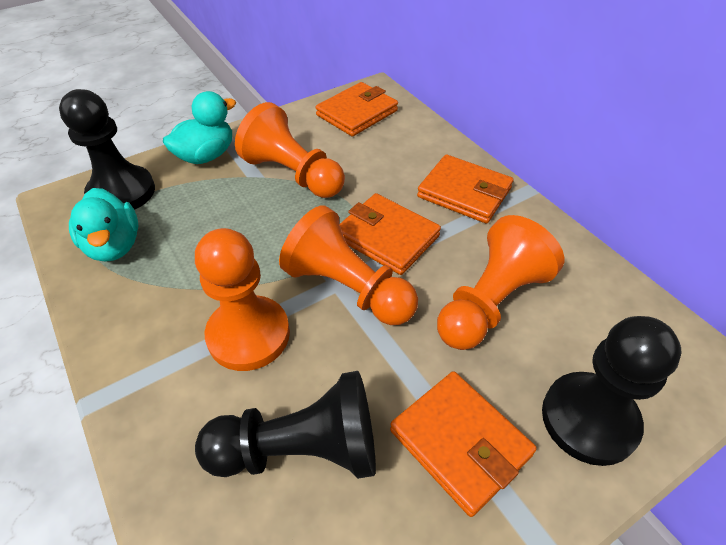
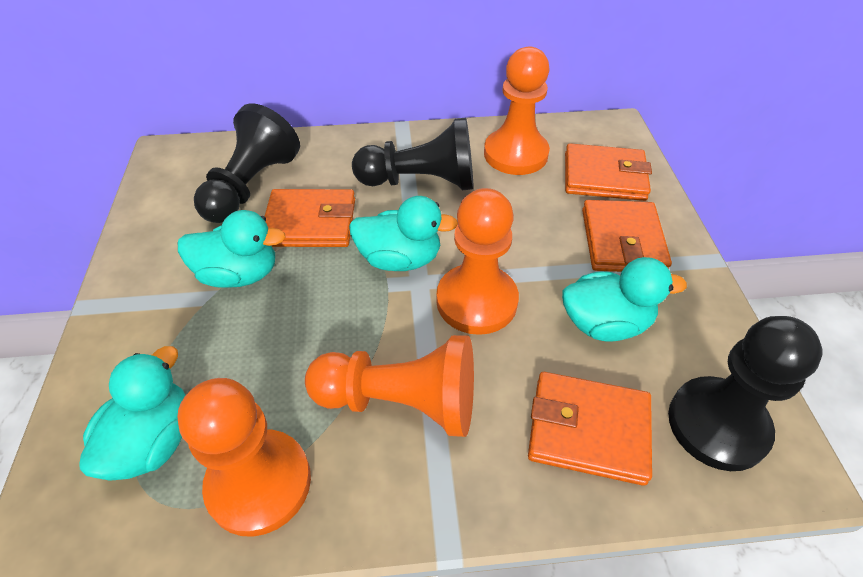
turquoise duck: 2 -> 4

